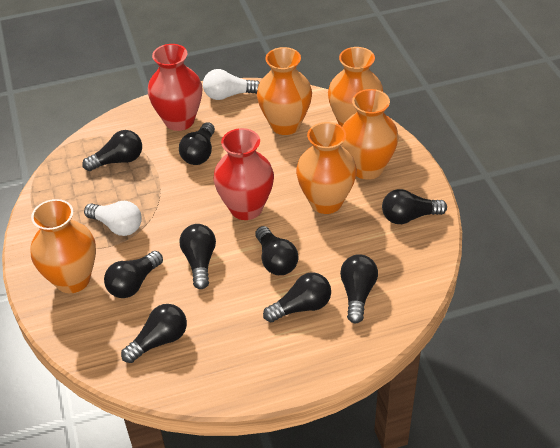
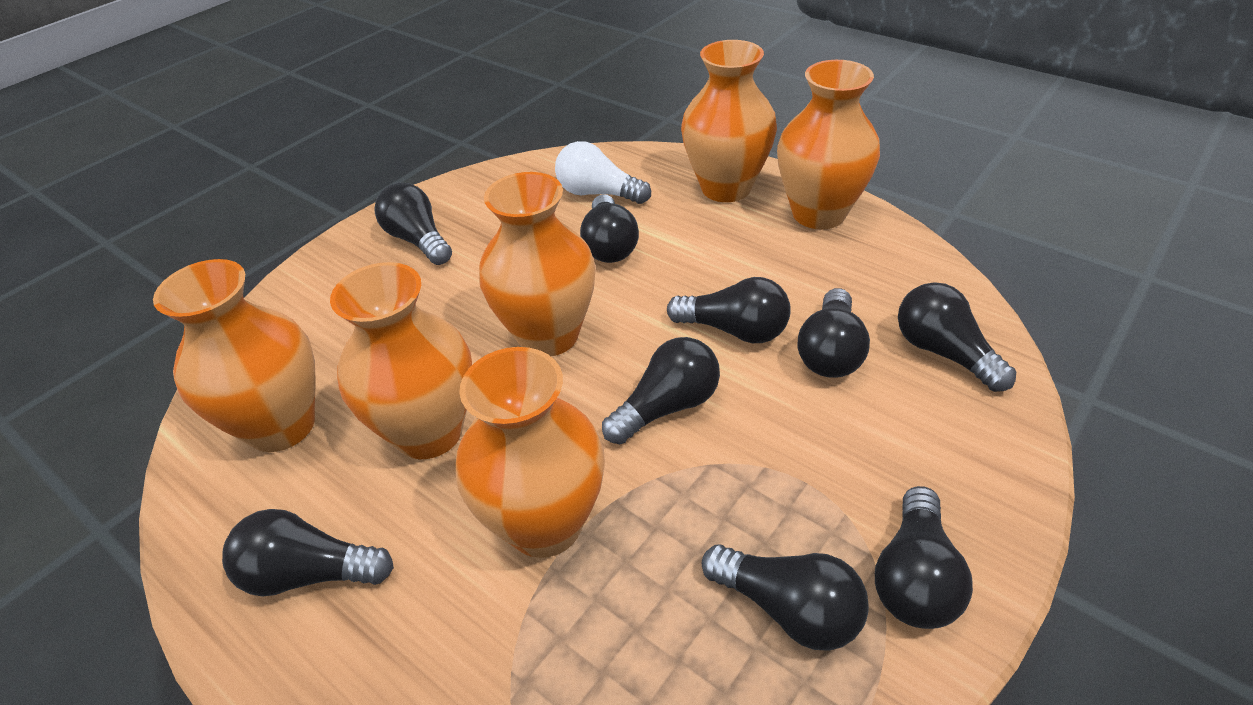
orange vase: 5 -> 6
red vase: 2 -> 0
white light bulb: 2 -> 1

